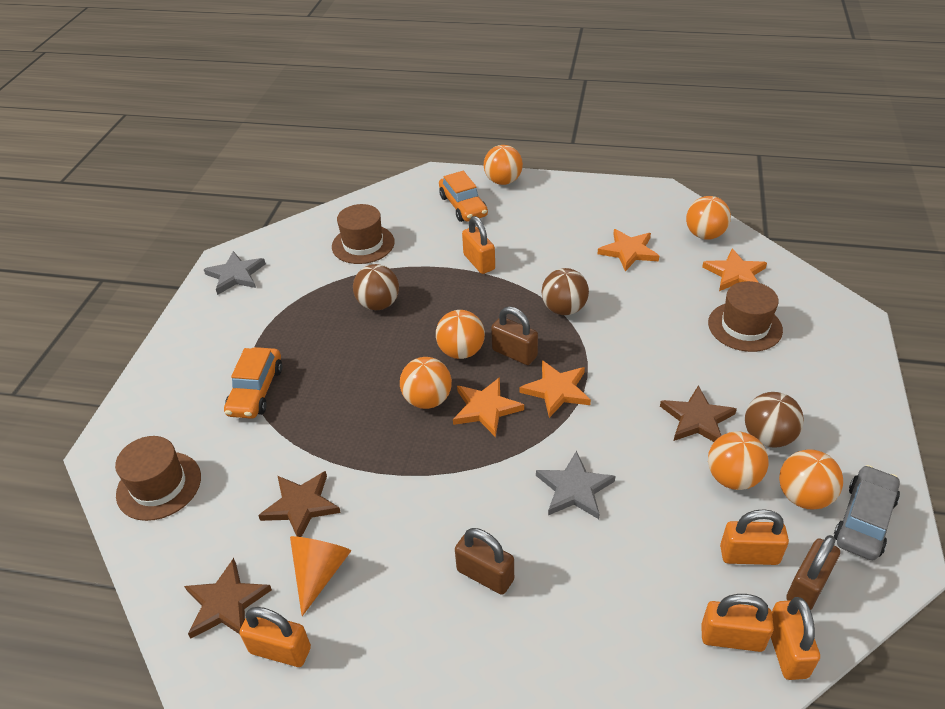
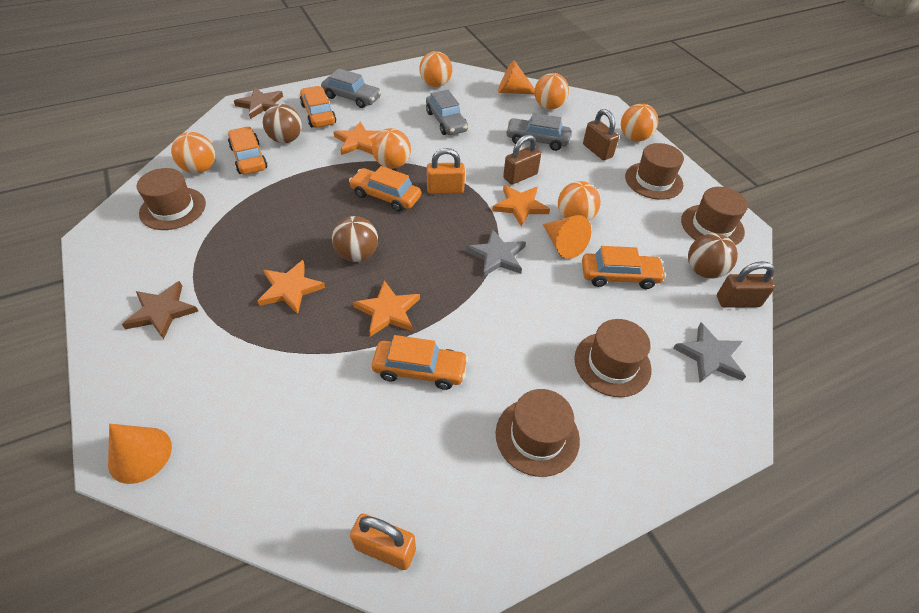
brown hat: 3 -> 5
brown star: 3 -> 2
grey car: 1 -> 3
orange car: 2 -> 5
orange cone: 1 -> 3
orange padlock: 5 -> 2

